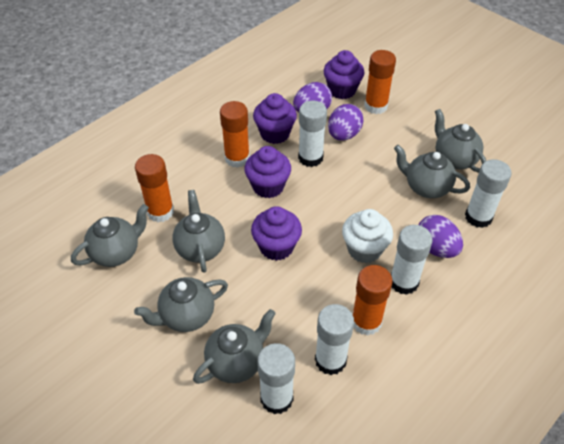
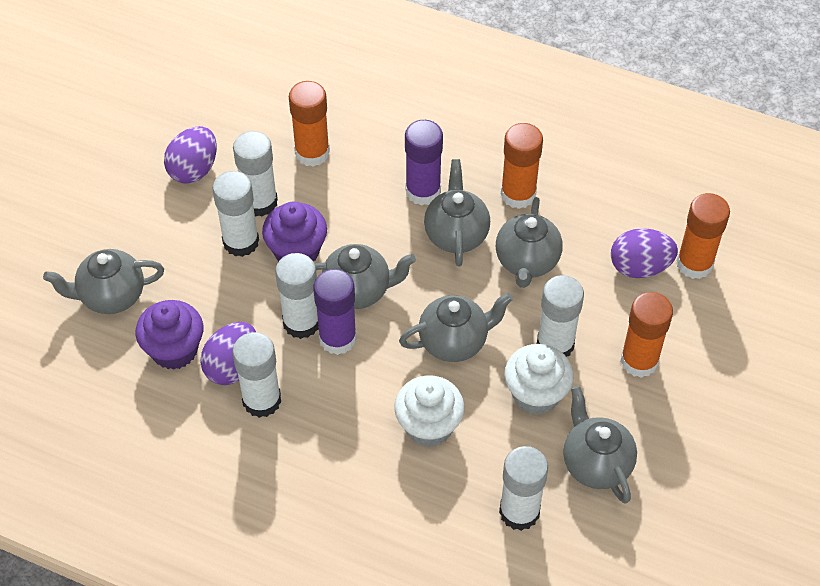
purple cupcake: 4 -> 2
purple glue stick: 0 -> 2
white cupcake: 1 -> 2
white glue stick: 5 -> 6

